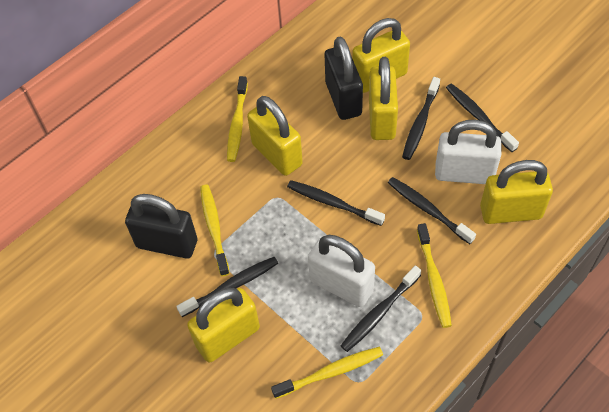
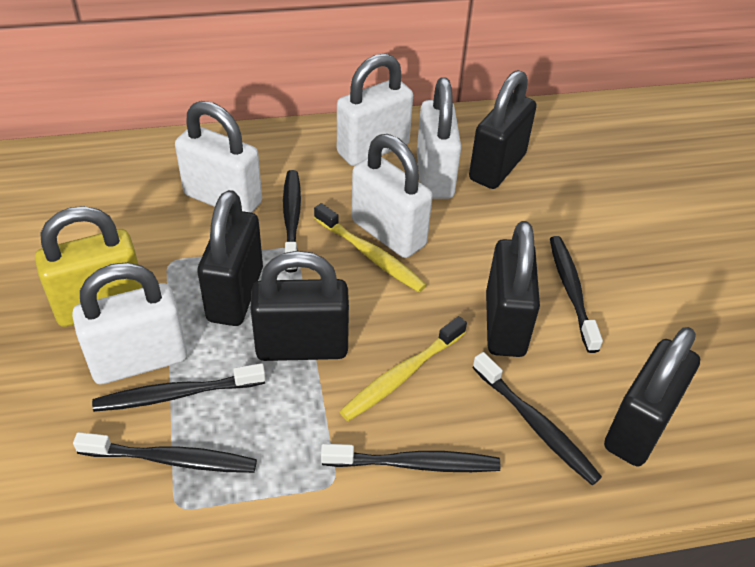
black padlock: 2 -> 5
white padlock: 2 -> 5
yellow padlock: 5 -> 1
yellow toothbrush: 4 -> 2

